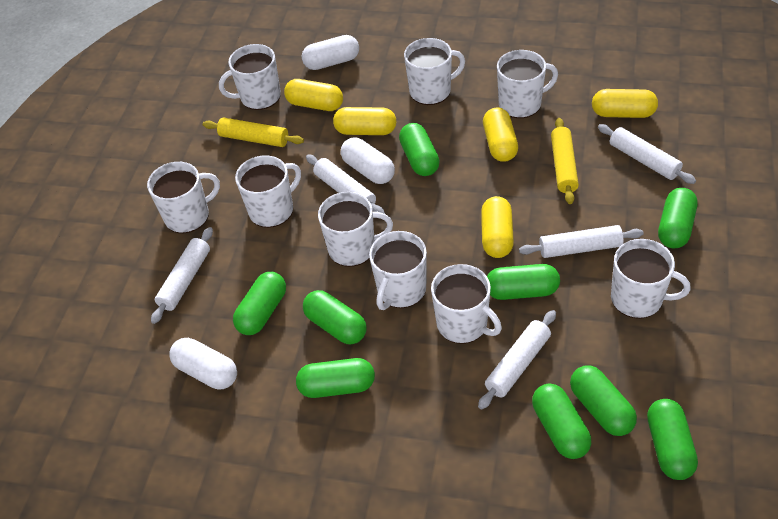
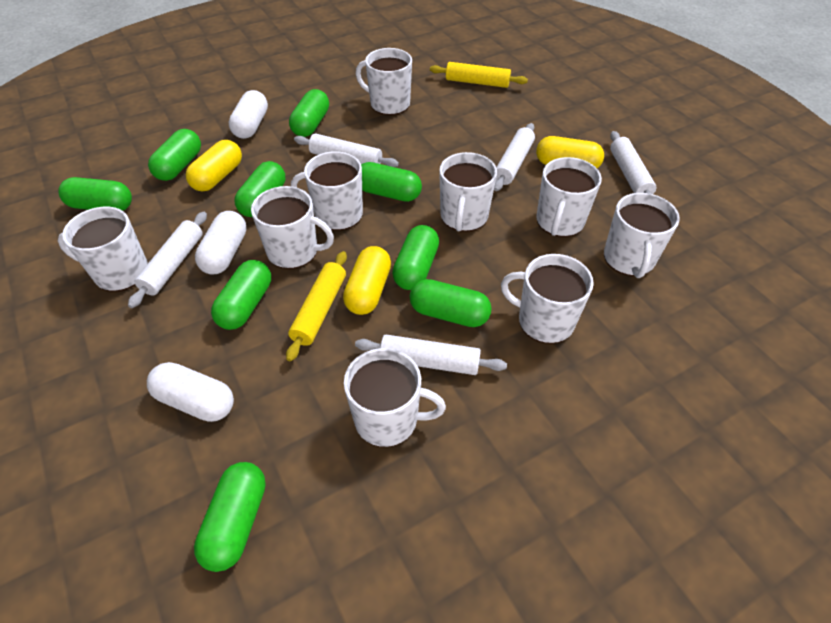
yellow capsule: 5 -> 3

